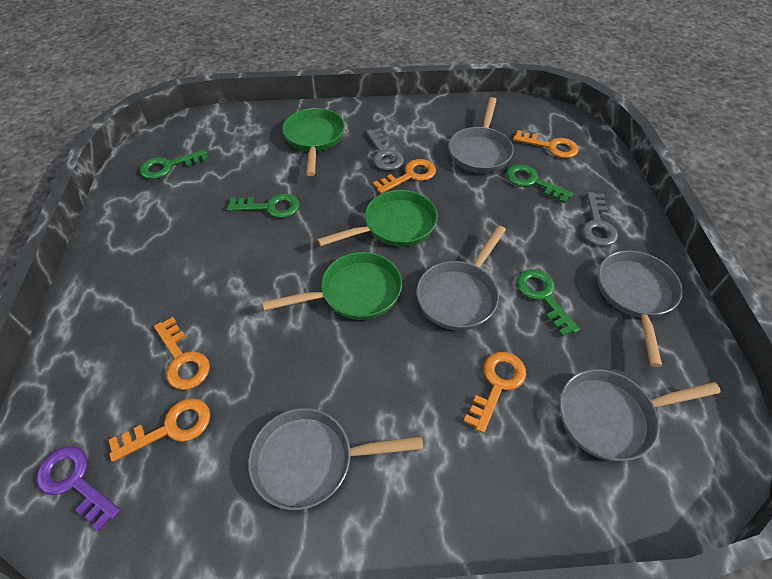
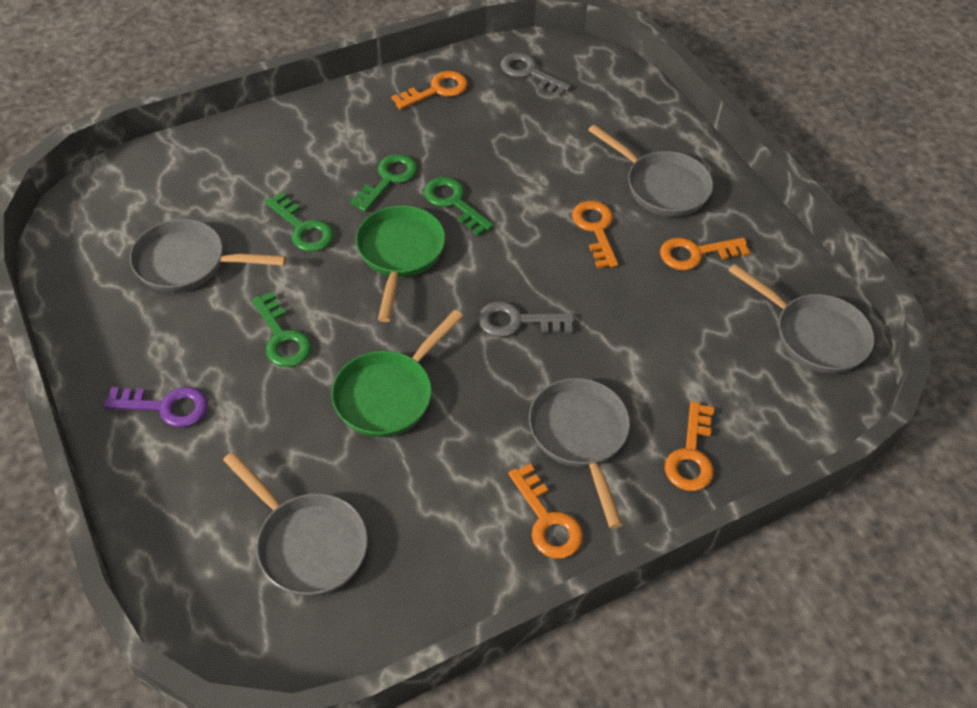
green pan: 3 -> 2

